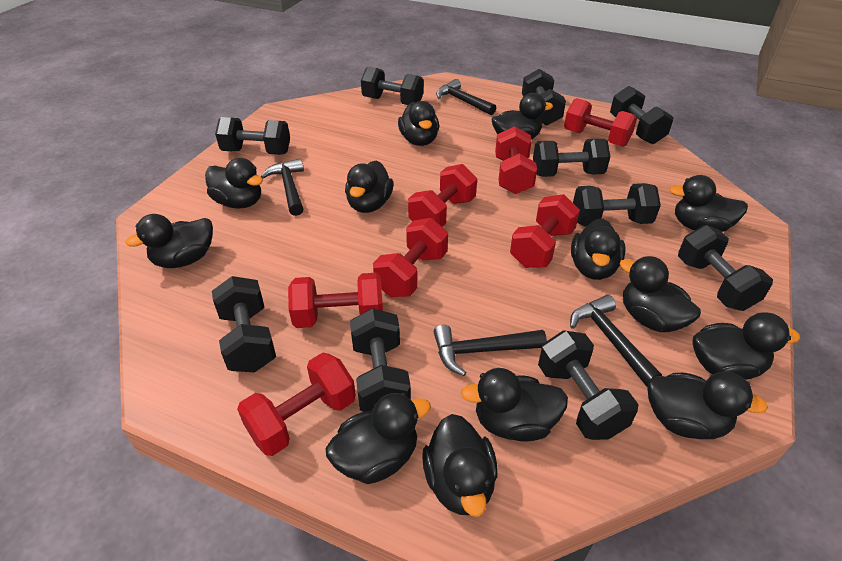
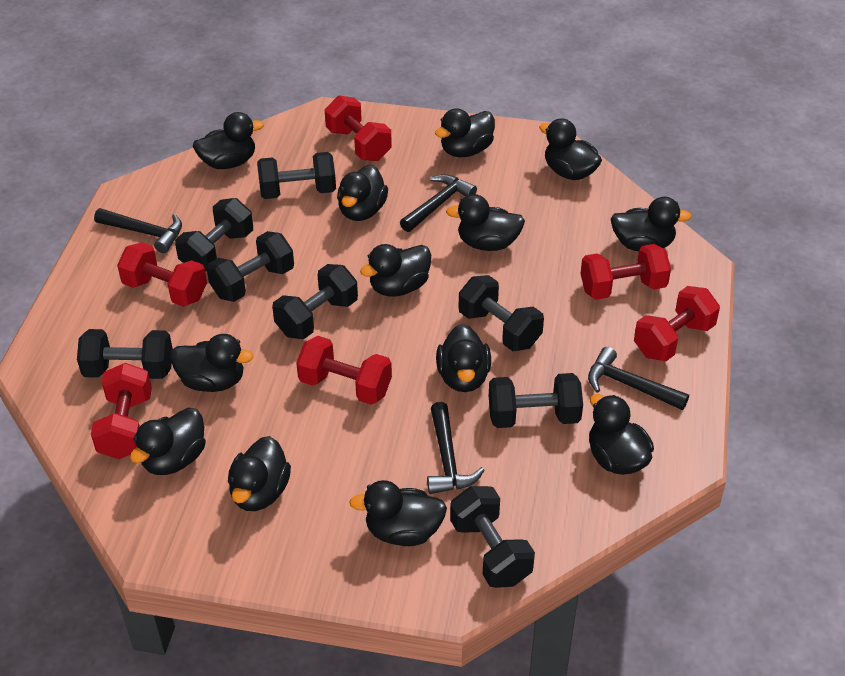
black dumbbell: 10 -> 8
red dumbbell: 7 -> 6

